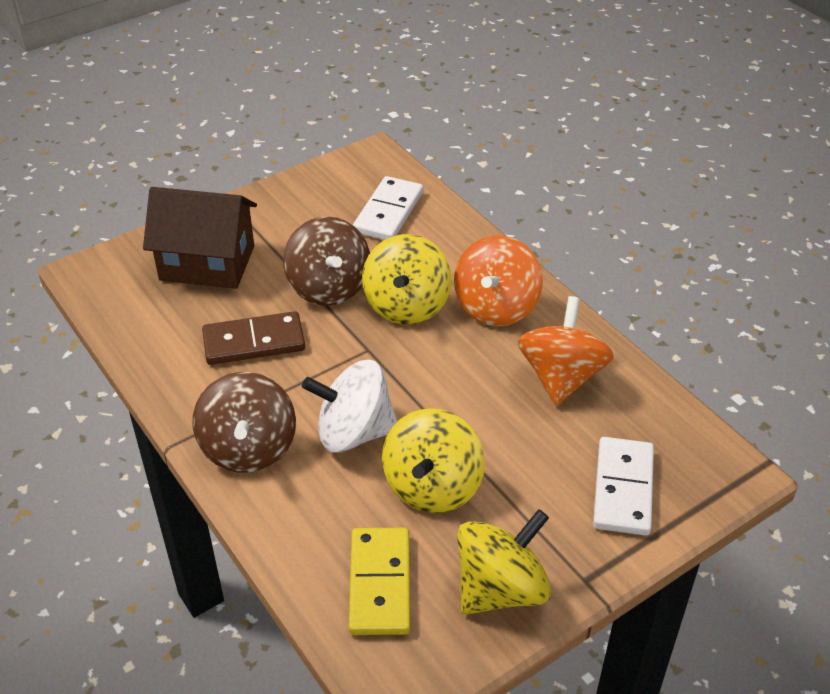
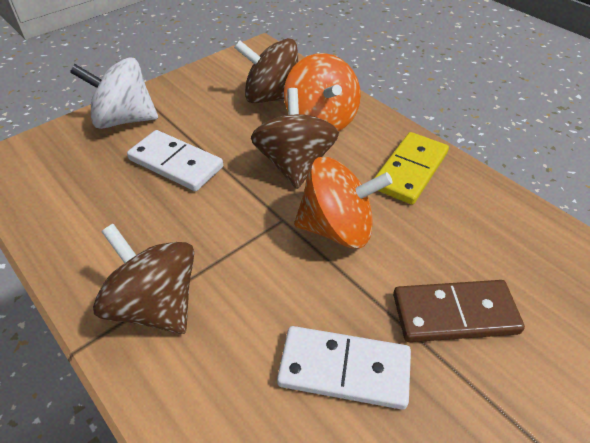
brown house: 1 -> 0
brown spinning top: 2 -> 3
yellow spinning top: 3 -> 0

